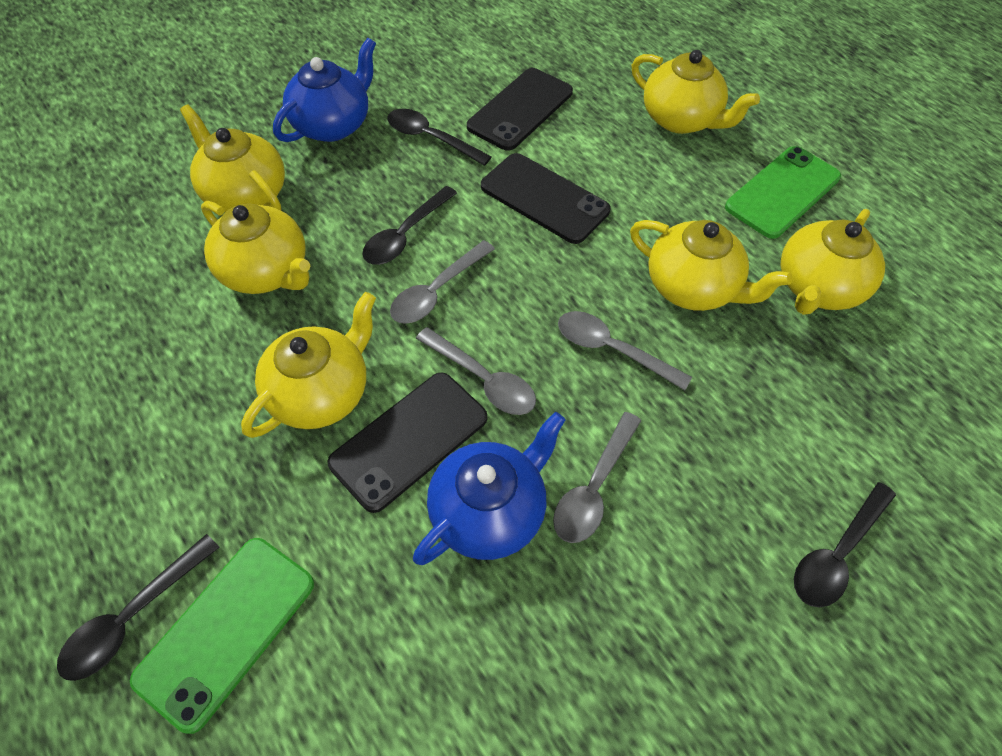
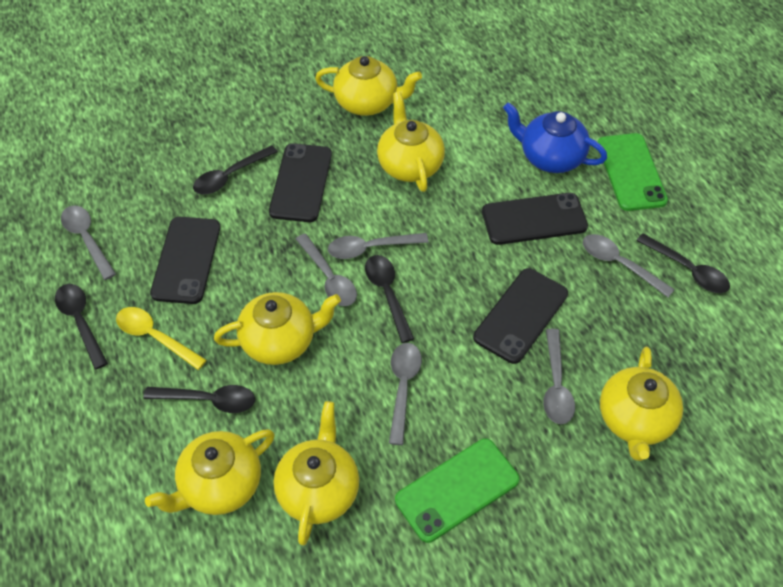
black phone: 3 -> 4
black spoon: 4 -> 5
blue teapot: 2 -> 1
grey spoon: 4 -> 6
yellow spoon: 0 -> 1

